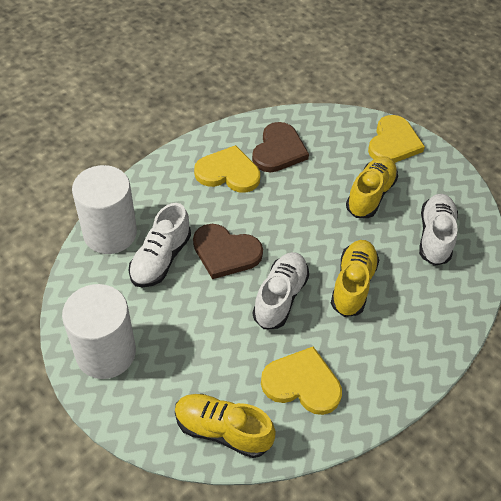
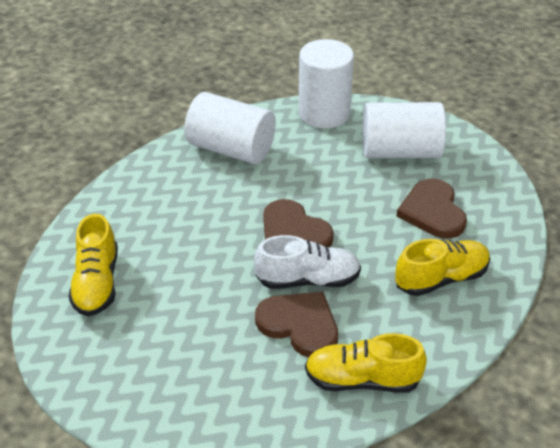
brown heart: 2 -> 3
white cylinder: 2 -> 3
white shoe: 3 -> 1
yellow heart: 3 -> 0

